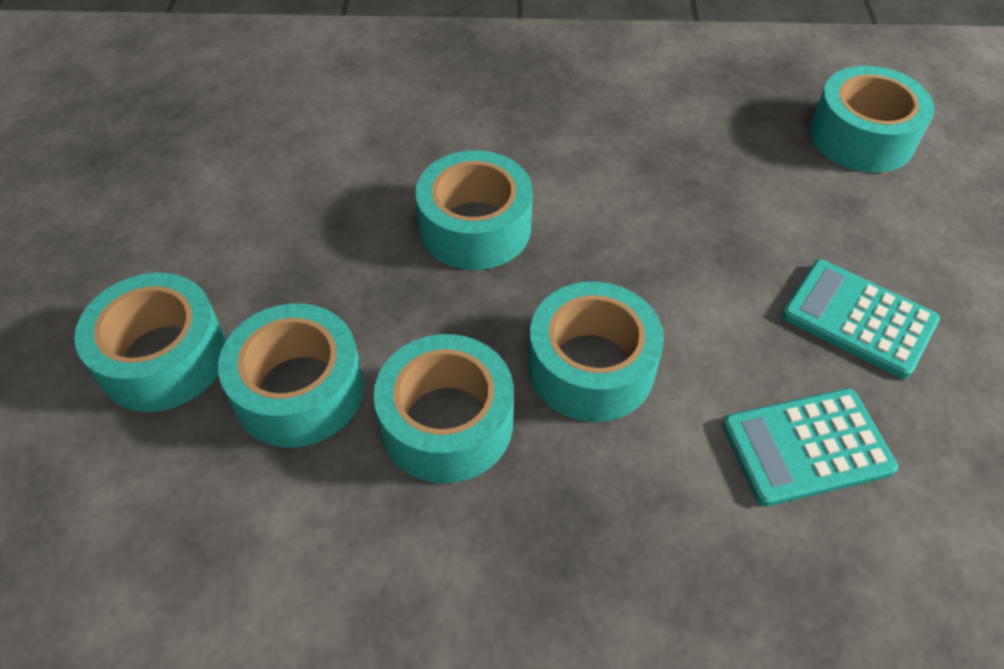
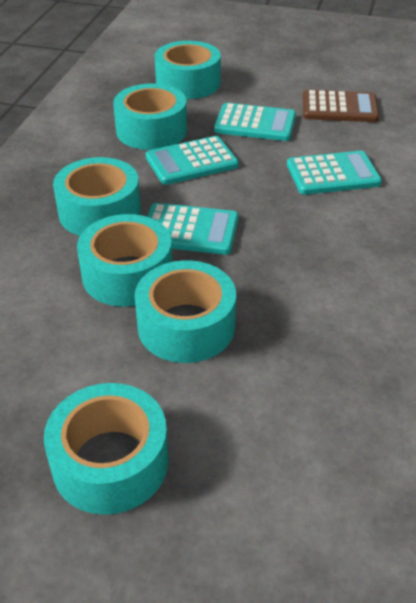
brown calculator: 0 -> 1
turquoise calculator: 2 -> 4

